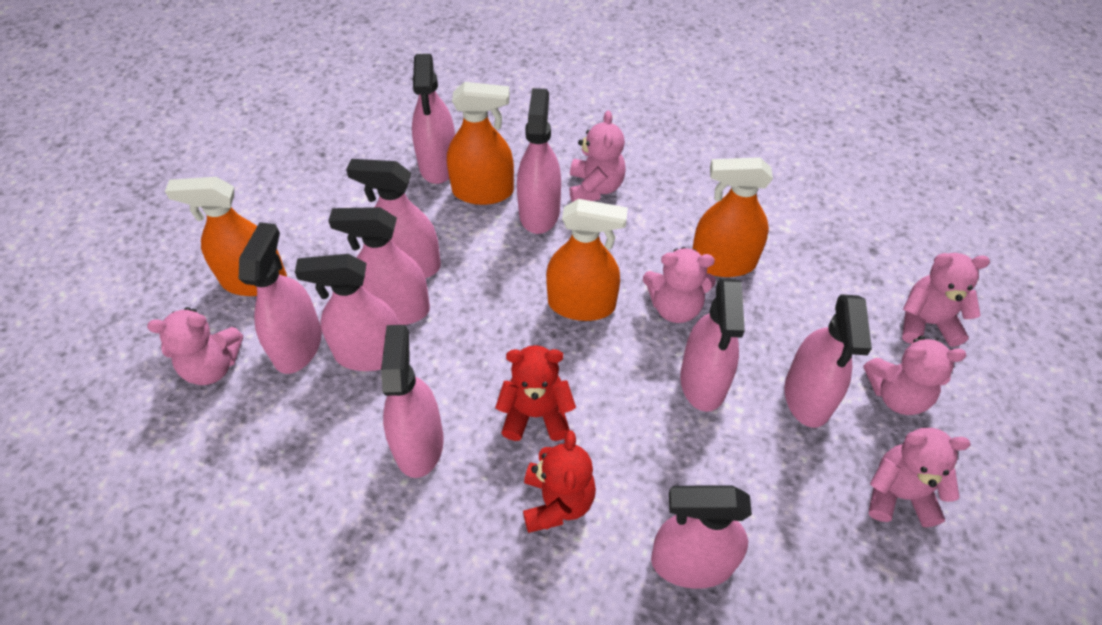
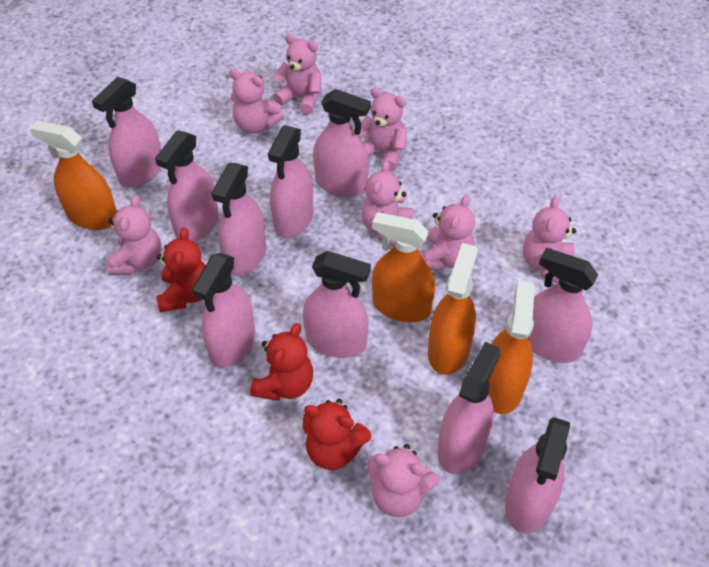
pink teddy bear: 6 -> 8
red teddy bear: 2 -> 3

